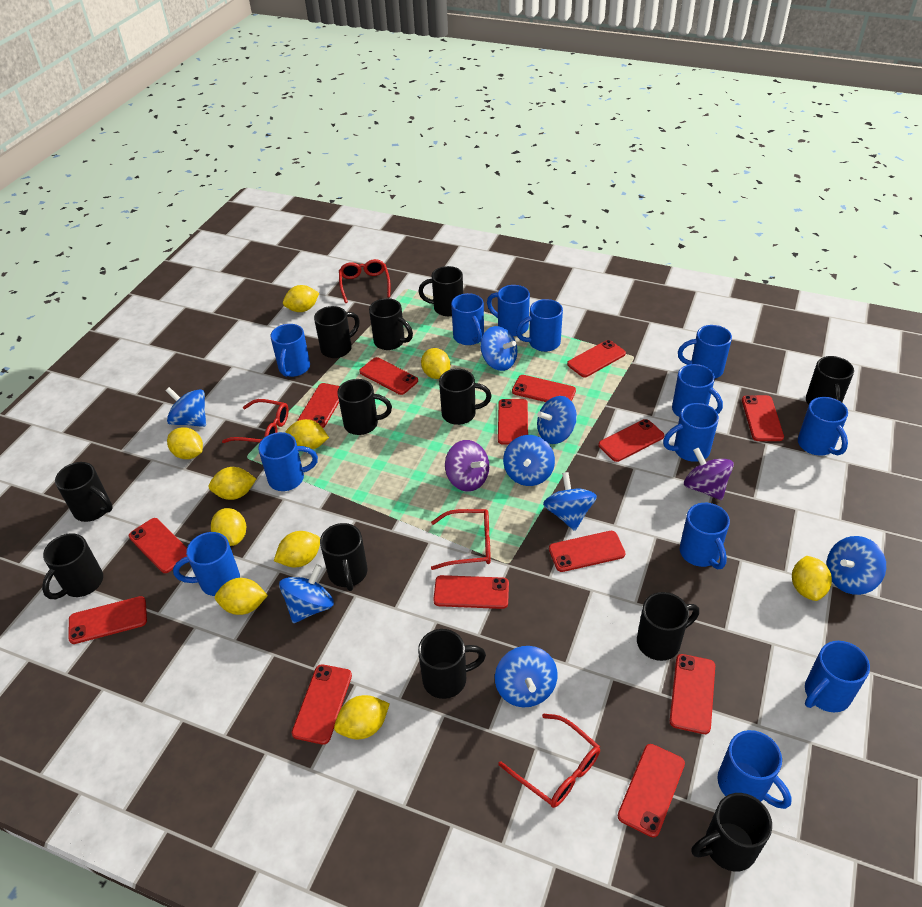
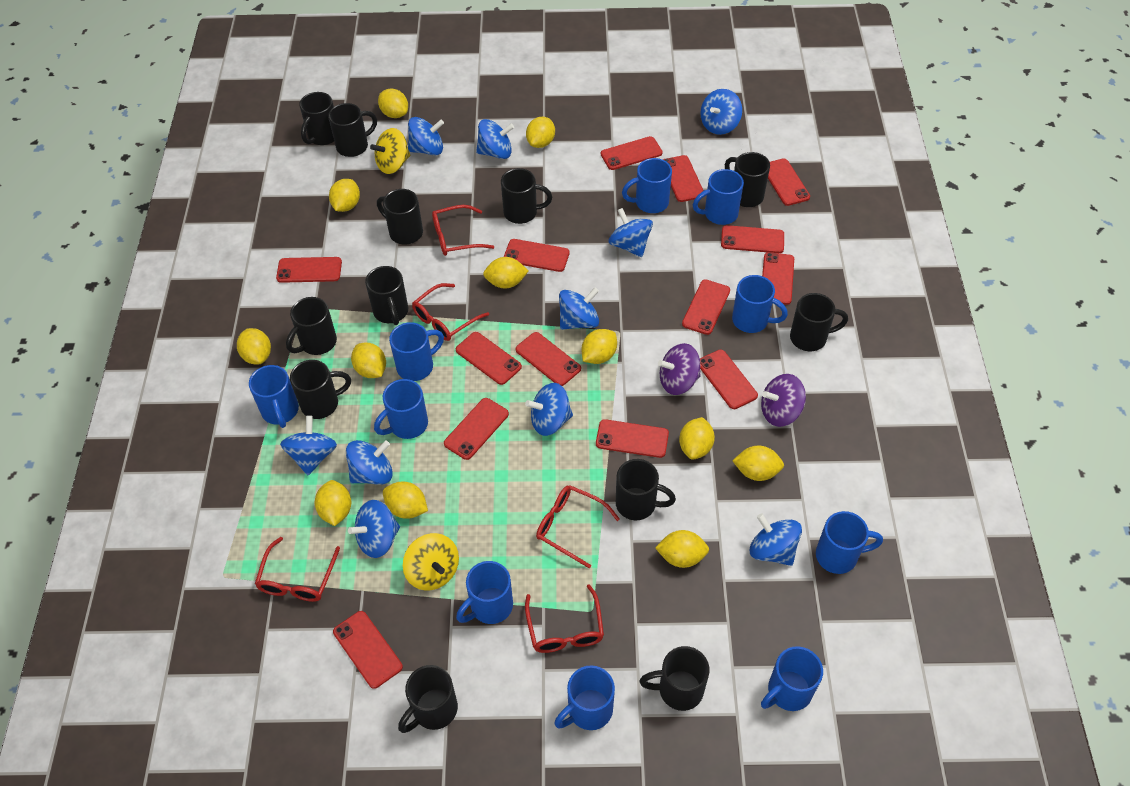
blue mug: 13 -> 10
blue spinning top: 8 -> 10
red glasses: 4 -> 5
yellow lemon: 10 -> 12
yellow spinning top: 0 -> 2

